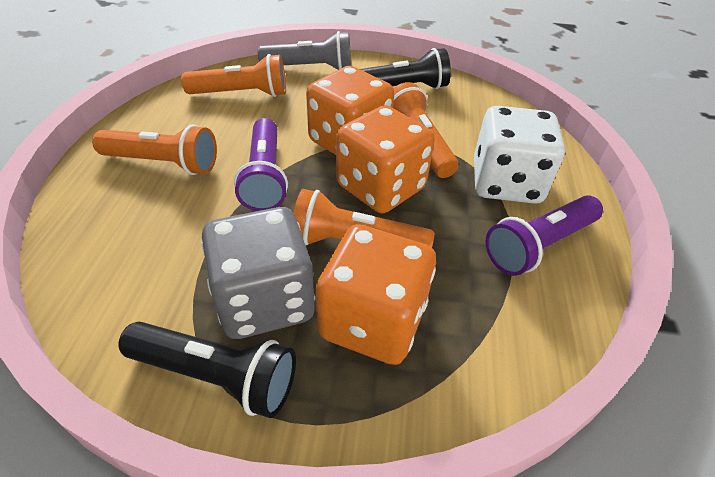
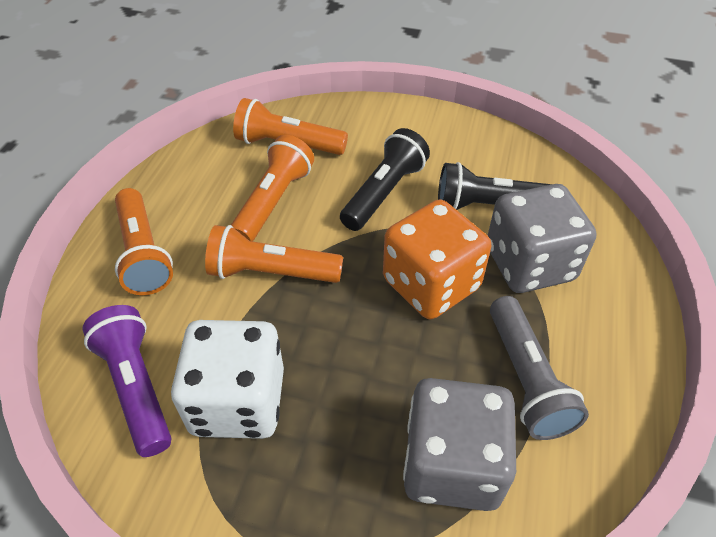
grey dice: 1 -> 2
orange dice: 3 -> 1
purple flashlight: 2 -> 1

